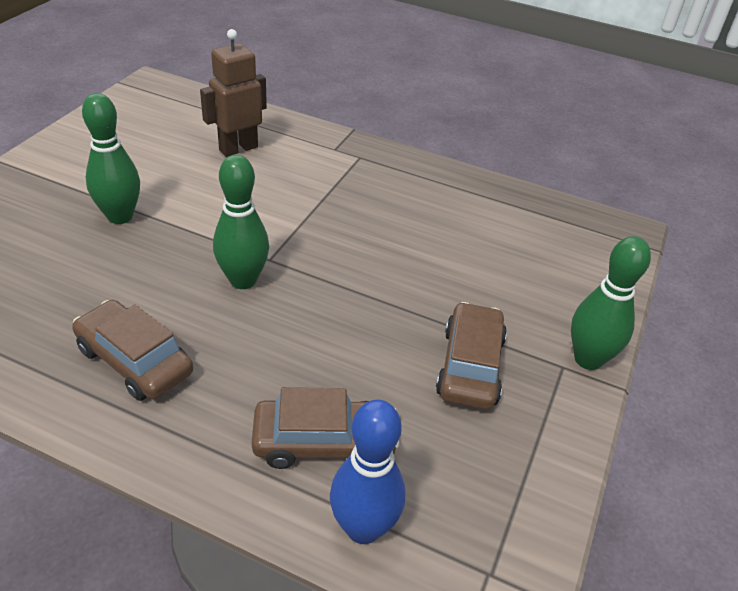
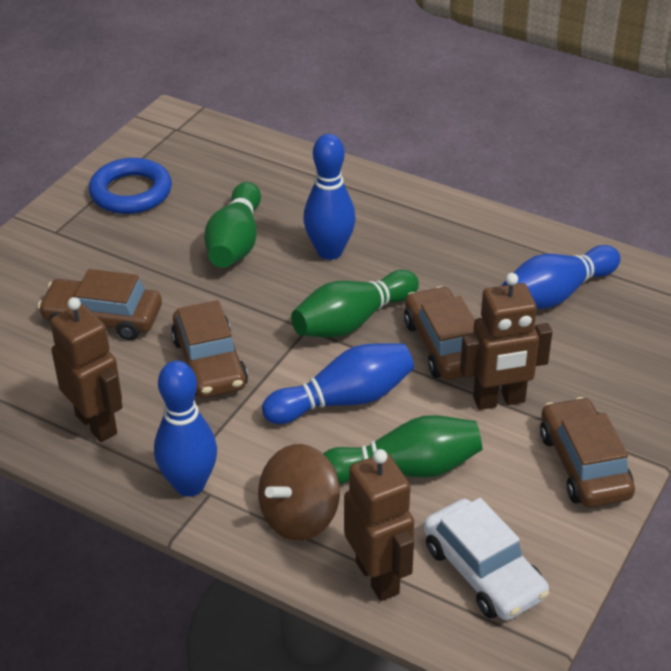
blue bowling pin: 1 -> 4
blue ring: 0 -> 1
brown car: 3 -> 4
brown robot: 1 -> 3
brown spinning top: 0 -> 1
white car: 0 -> 1

